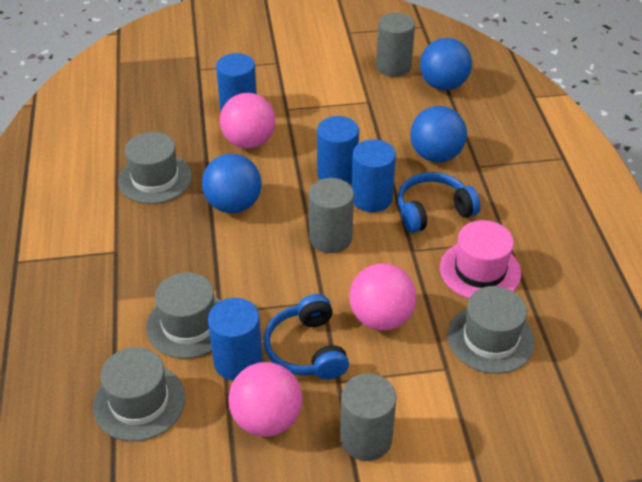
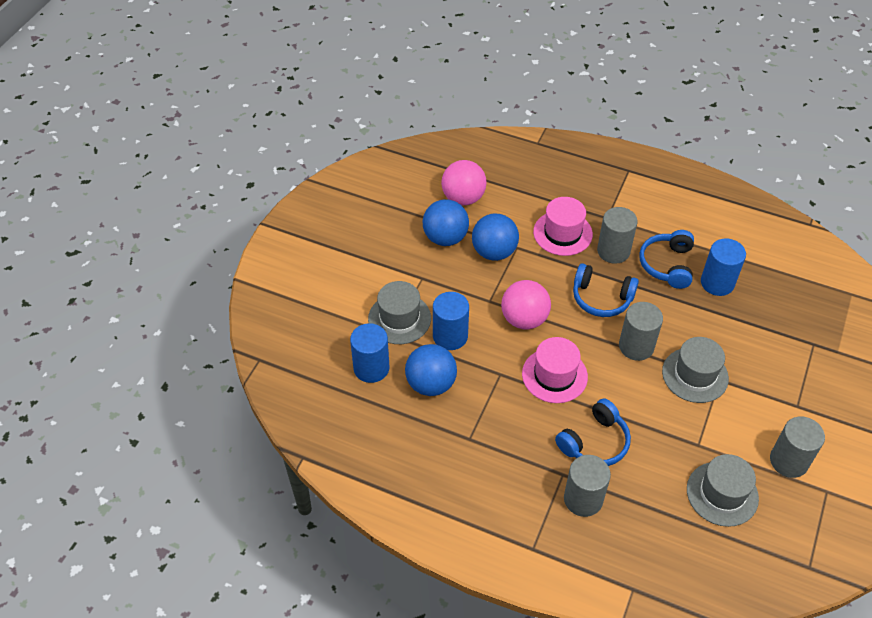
blue cylinder: 4 -> 3
blue headphones: 2 -> 3
grey cylinder: 3 -> 4
grey hat: 4 -> 3
pink ball: 3 -> 2
pink hat: 1 -> 2

